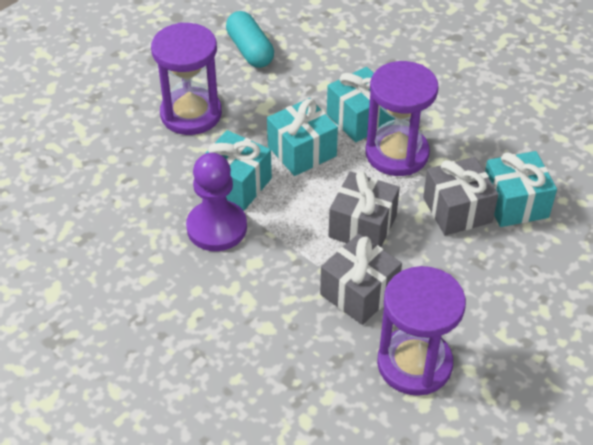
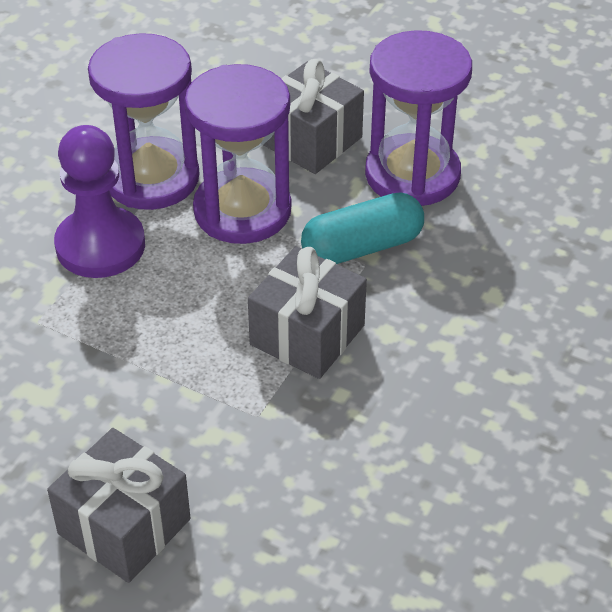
turquoise gift: 4 -> 0

